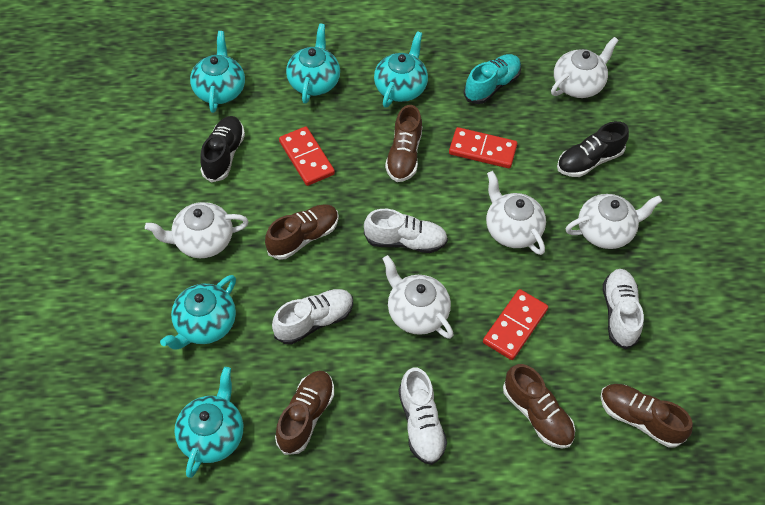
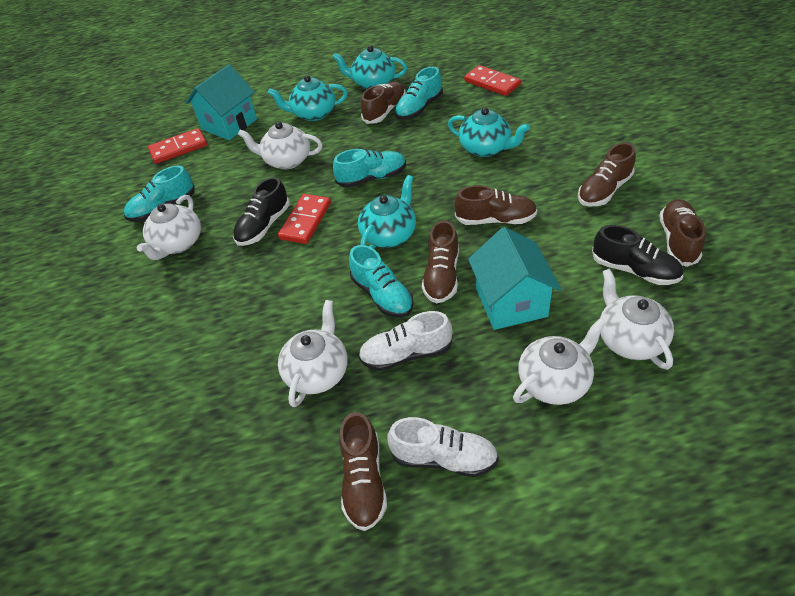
brown shoe: 5 -> 6
turquoise house: 0 -> 2
turquoise shoe: 1 -> 4
turquoise teapot: 5 -> 4
white shoe: 4 -> 2

